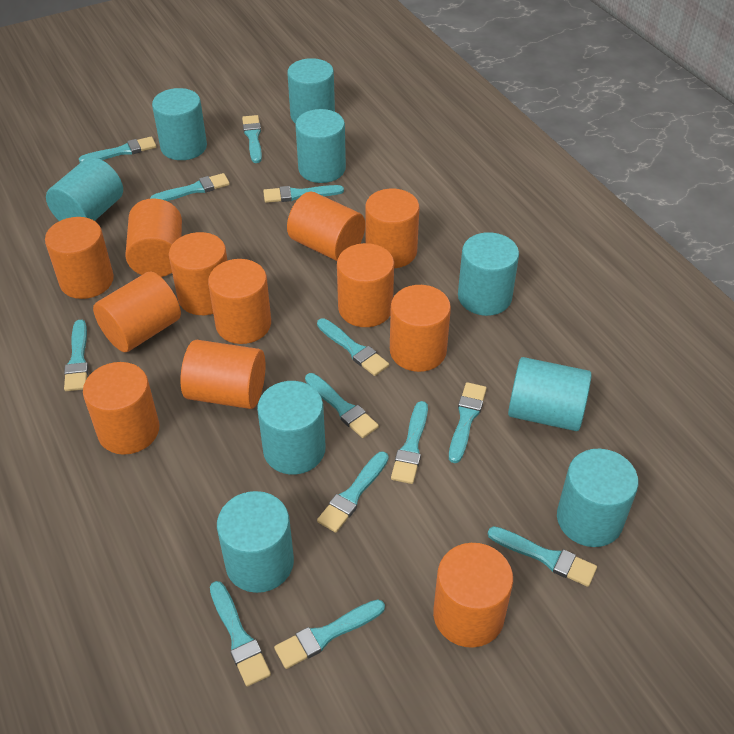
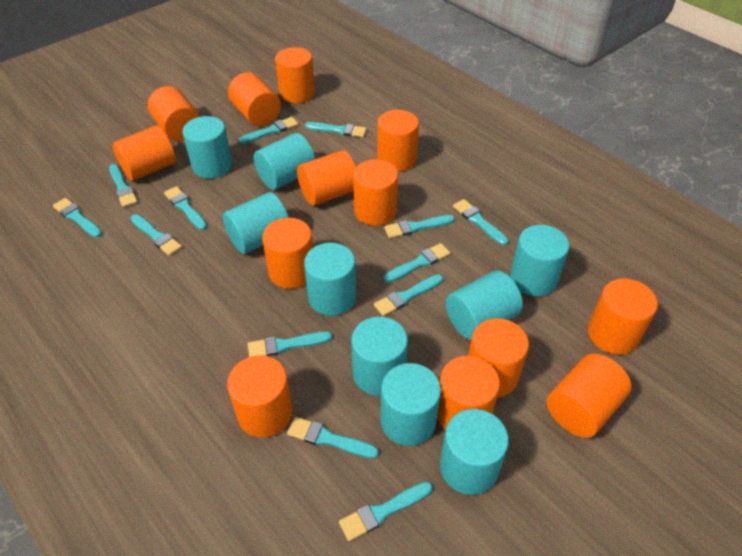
orange cylinder: 12 -> 13

